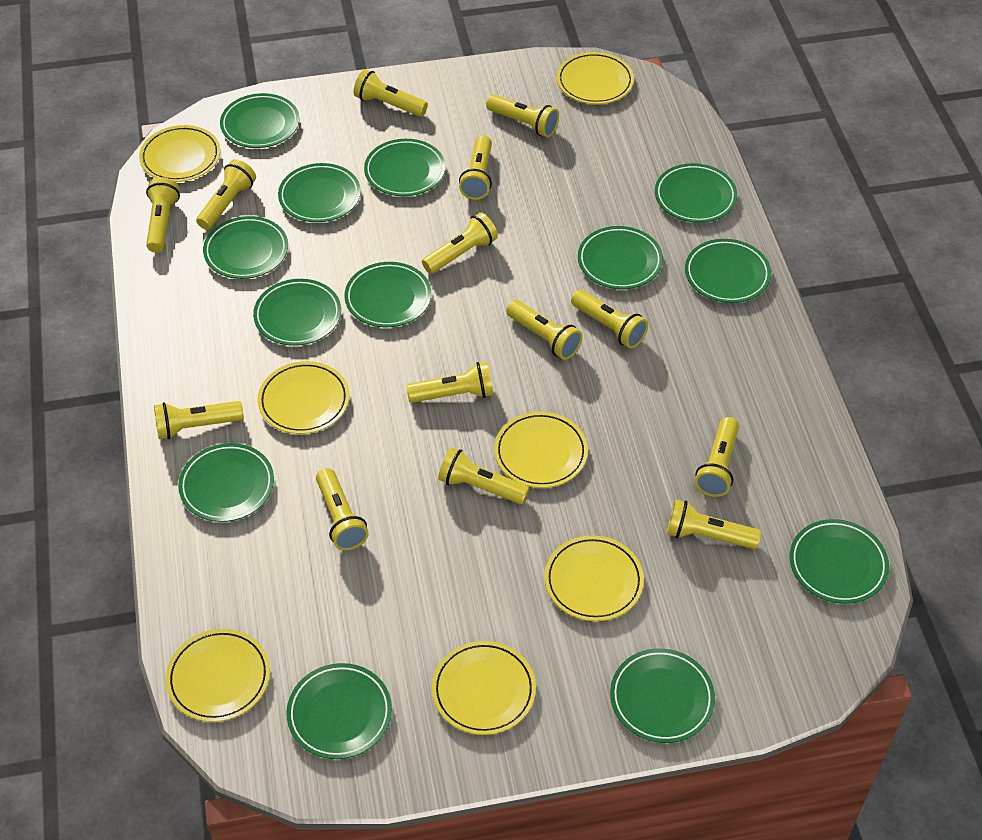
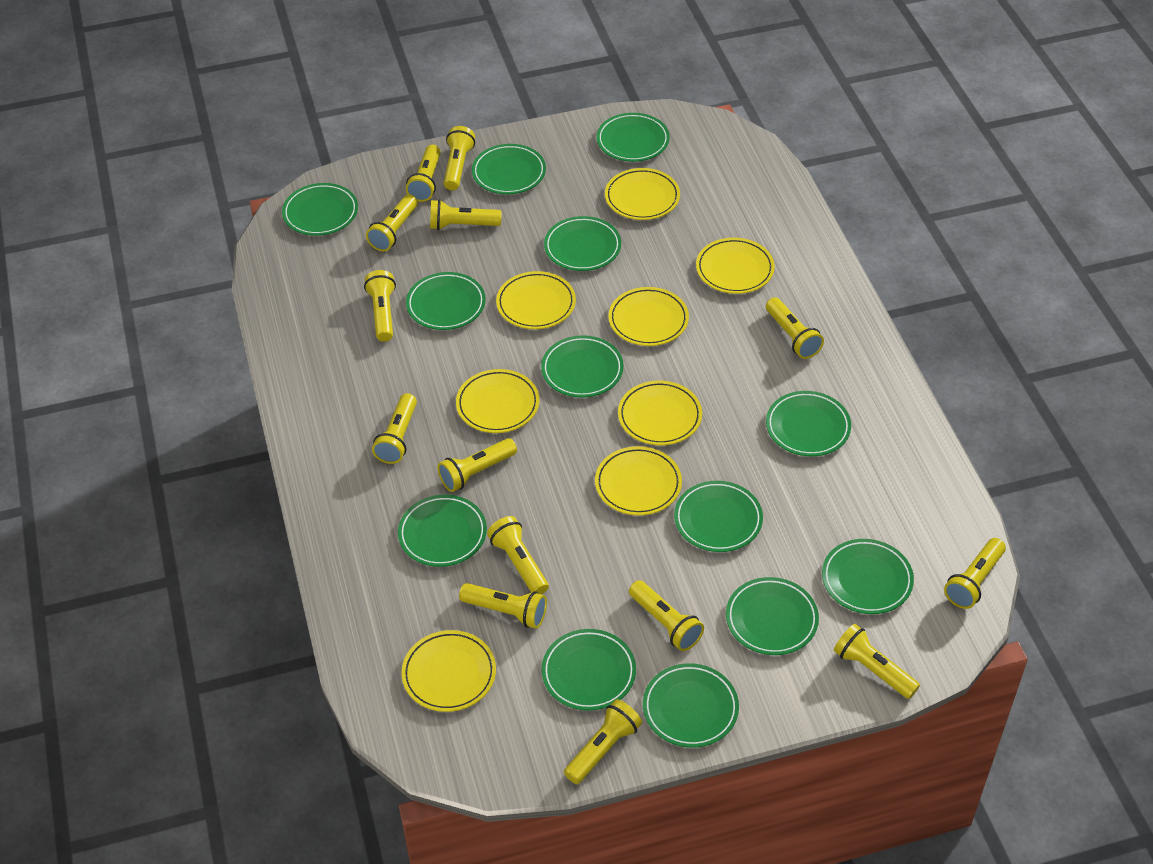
yellow plate: 7 -> 8

